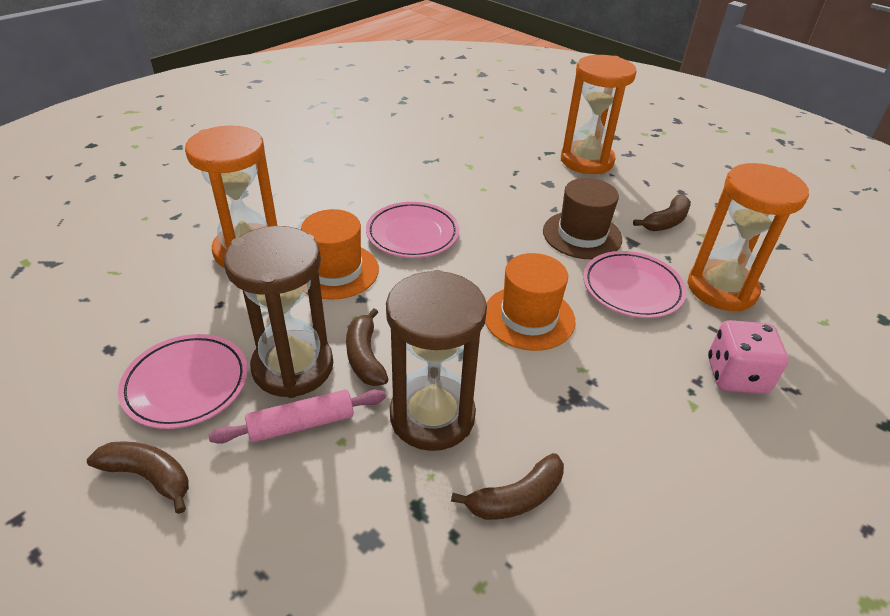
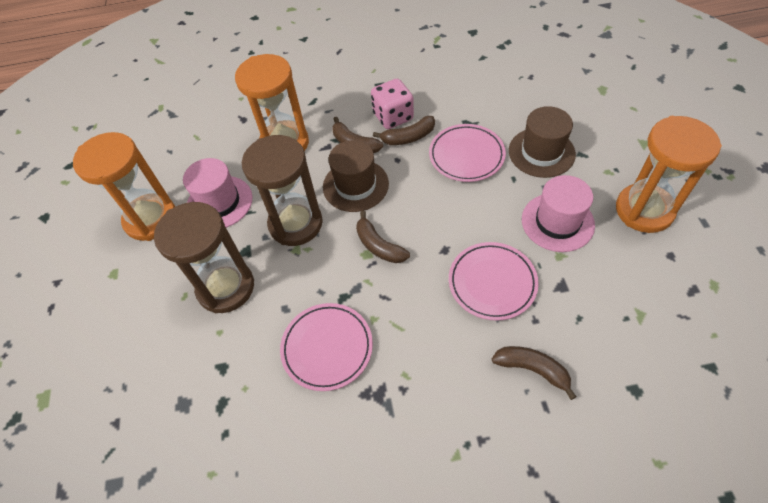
brown hat: 1 -> 2
orange hat: 2 -> 0
pink hat: 0 -> 2
pink rolling pin: 1 -> 0

